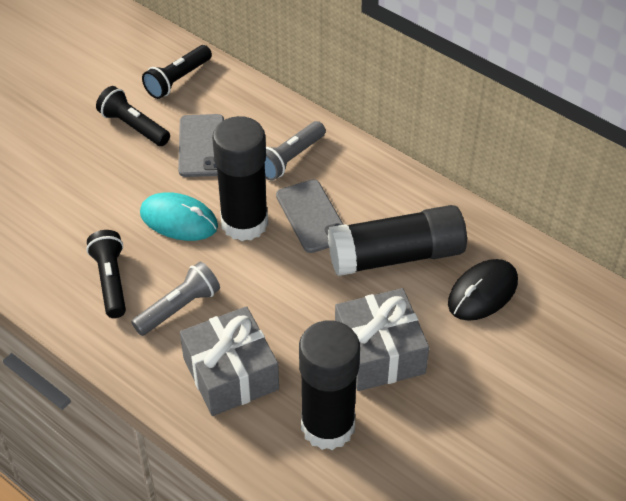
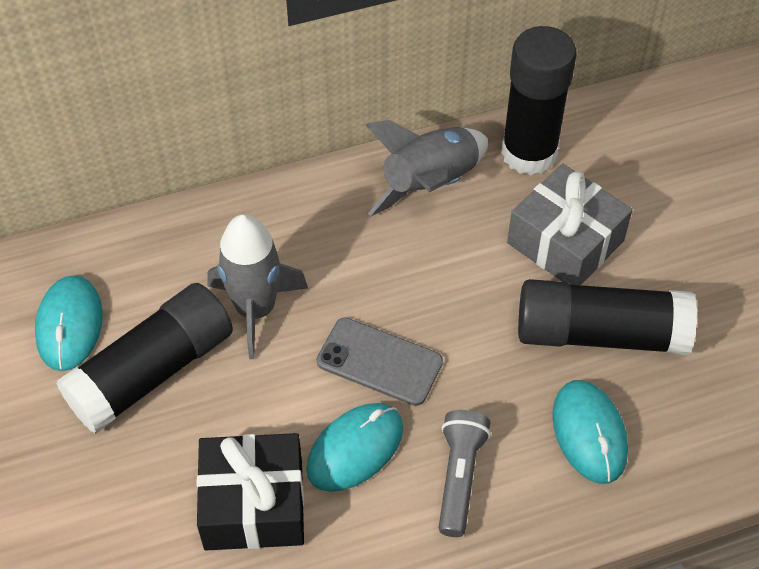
black flashlight: 3 -> 0
black gift: 0 -> 1
black mouse: 1 -> 0
grey flashlight: 2 -> 1
grey gift: 2 -> 1
grey phone: 2 -> 1
grey rocket: 0 -> 2
turquoise mouse: 1 -> 3

